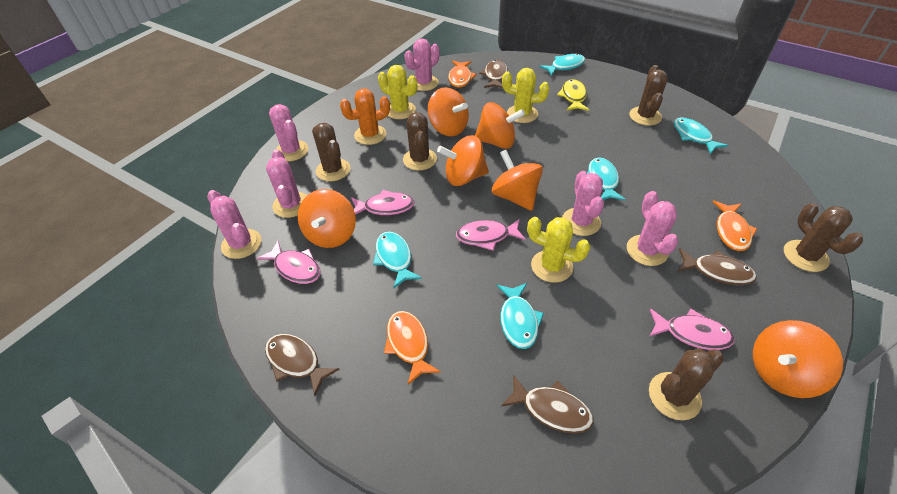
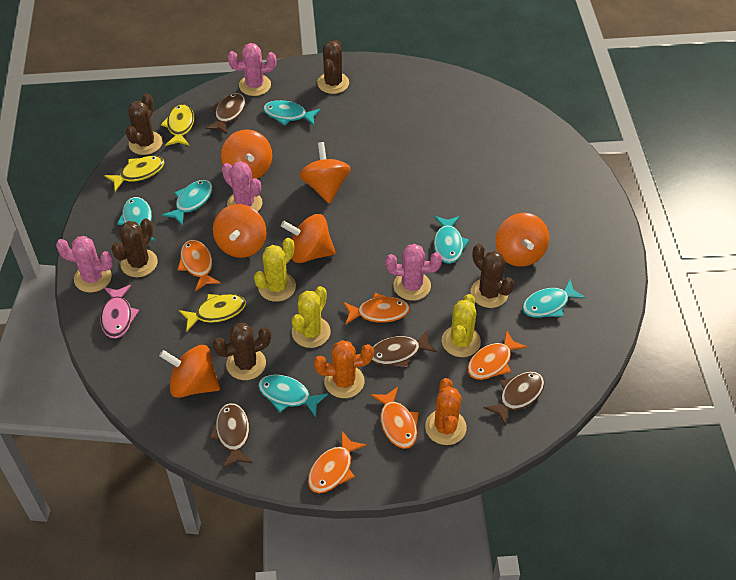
orange cactus: 1 -> 2
orange fish: 3 -> 5
pink cactus: 6 -> 4
pink fish: 4 -> 1
turquoise fish: 5 -> 6
yellow fish: 1 -> 3

